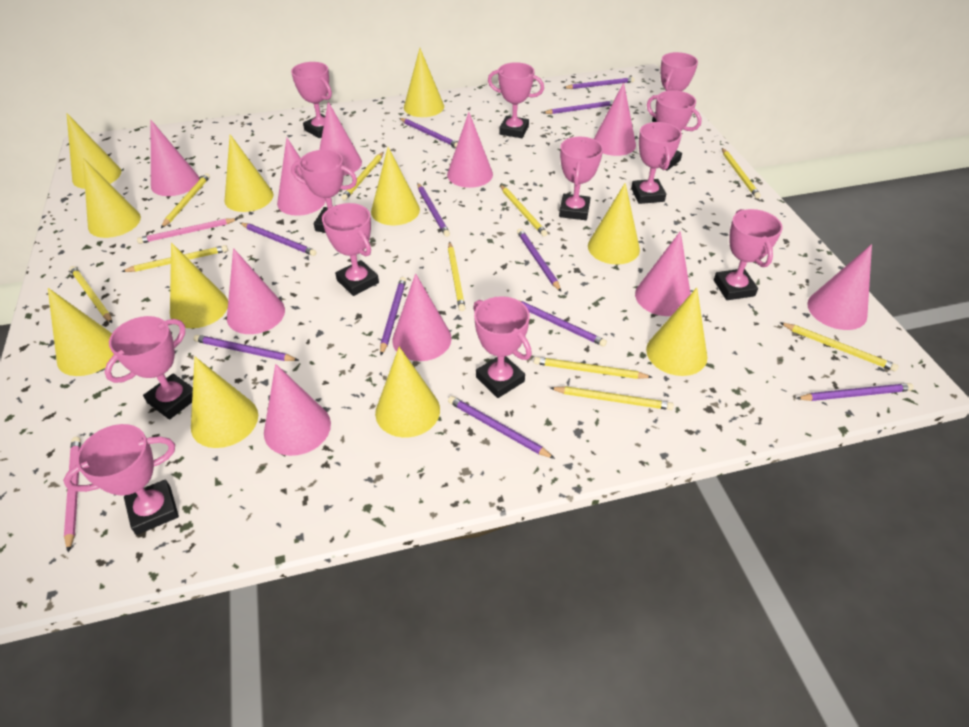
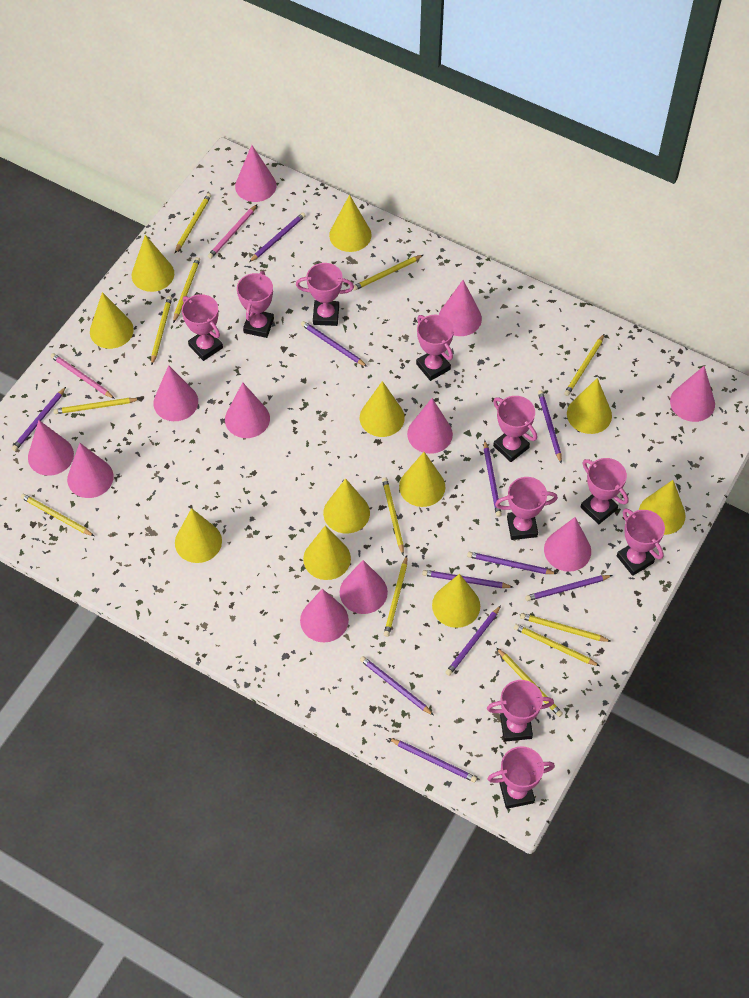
pink cone: 10 -> 11
pink trophy: 12 -> 10
yellow pencil: 10 -> 12

